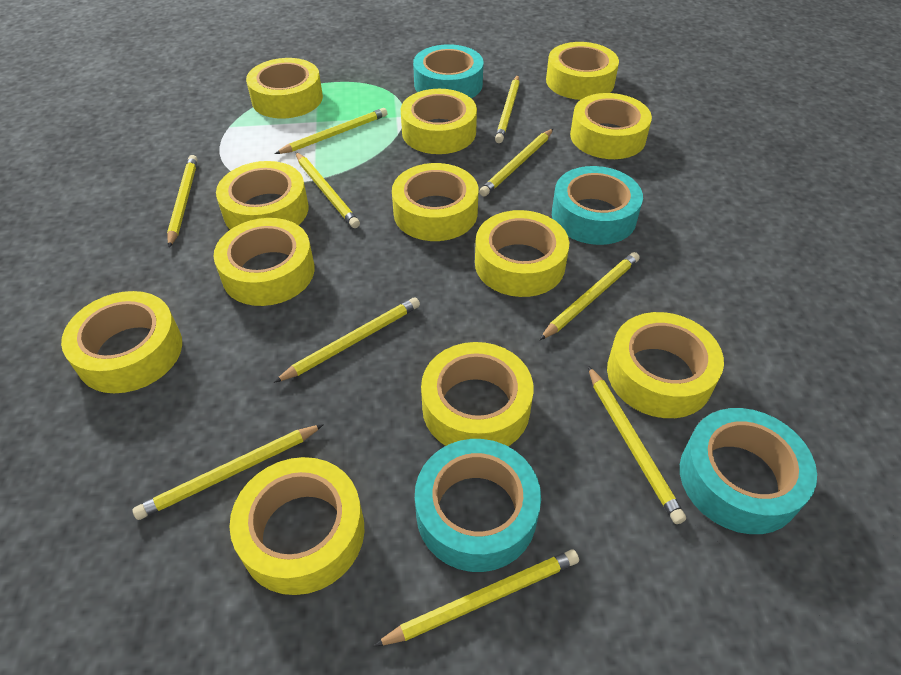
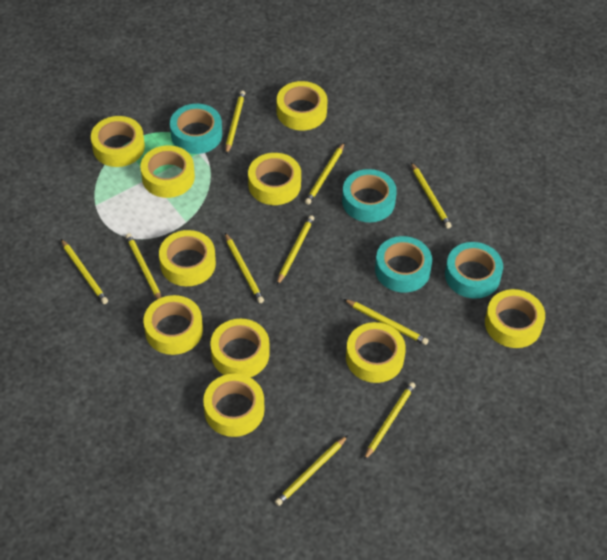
yellow tape: 12 -> 10

